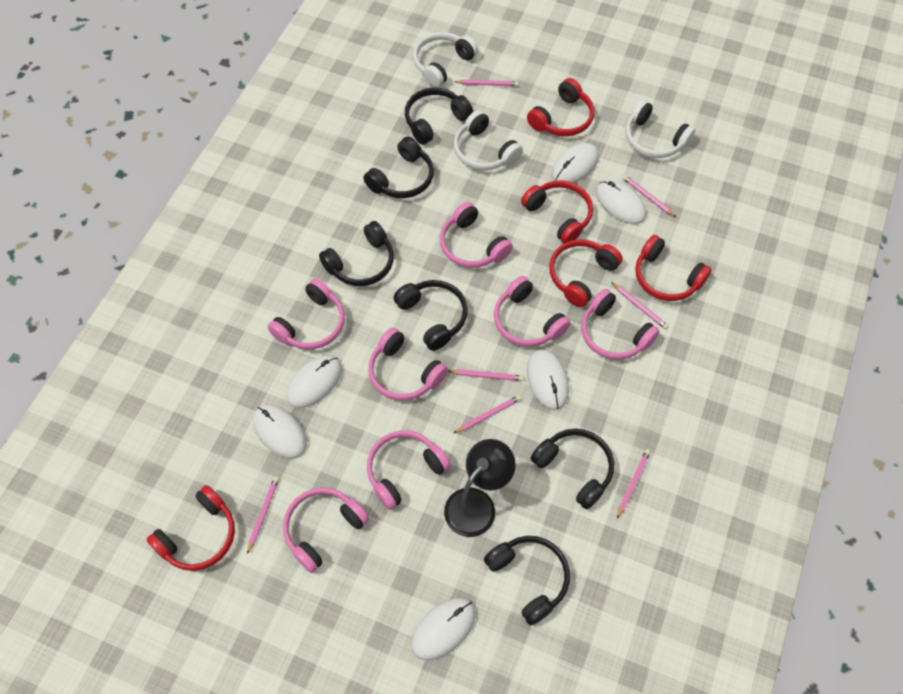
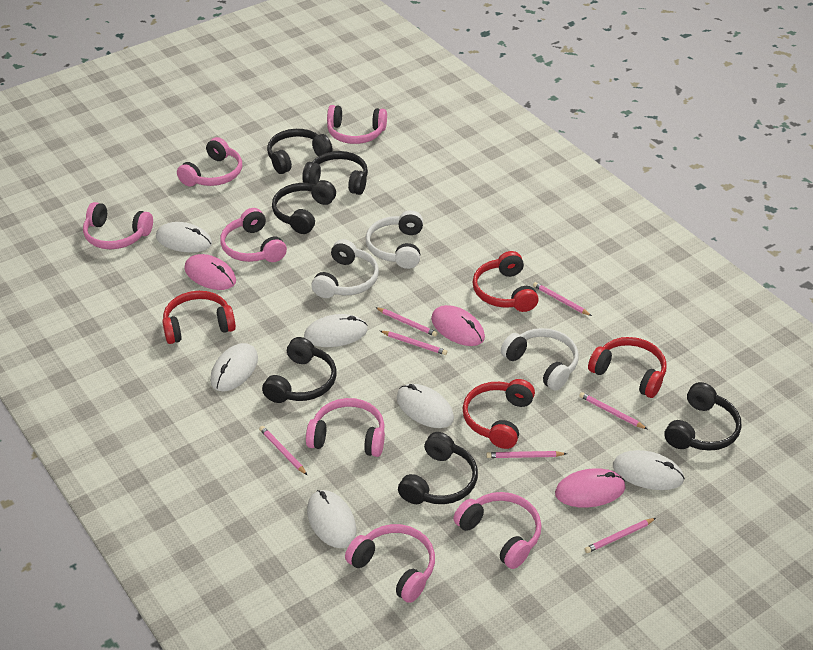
black lamp: 1 -> 0
pink mouse: 0 -> 3
red headphones: 5 -> 4

